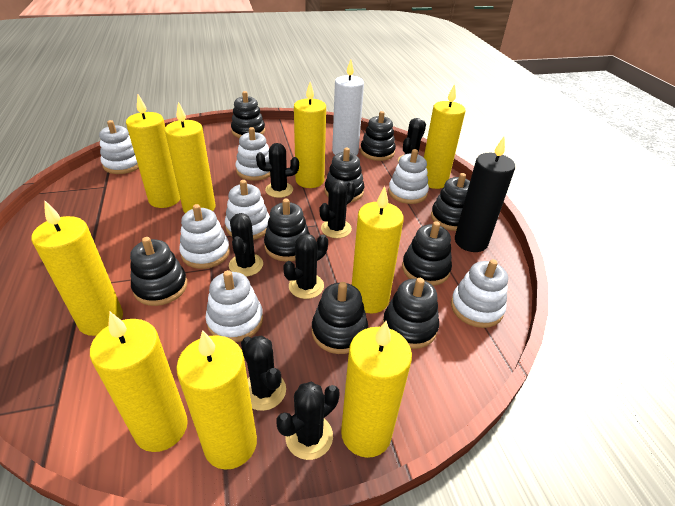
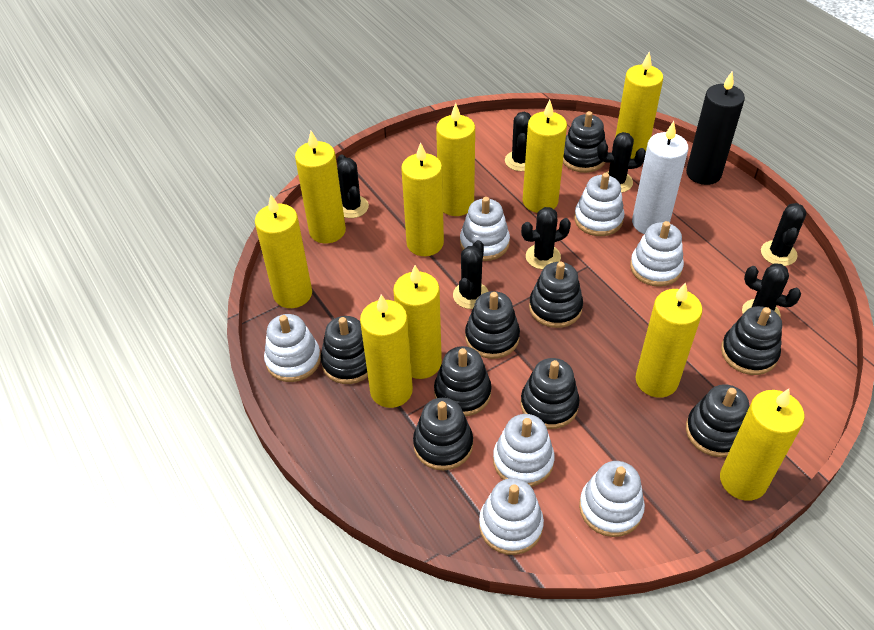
yellow candle: 9 -> 10

